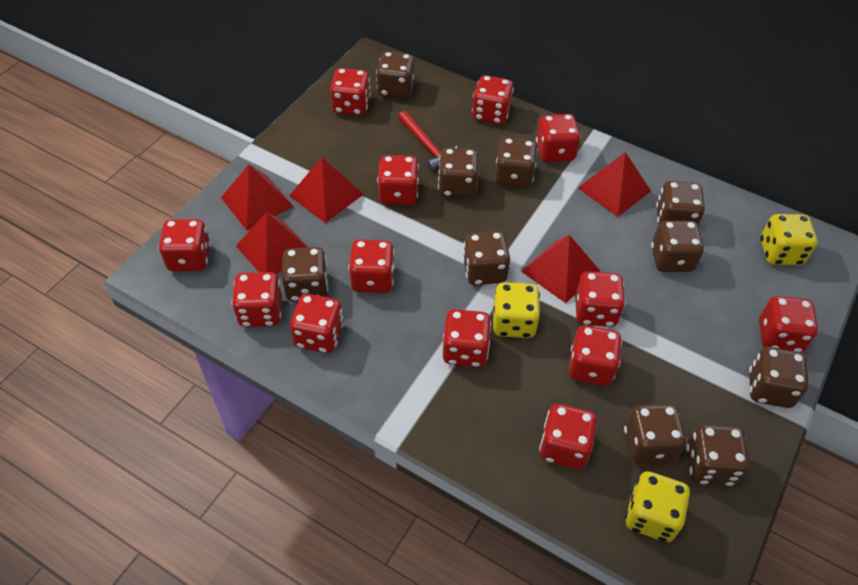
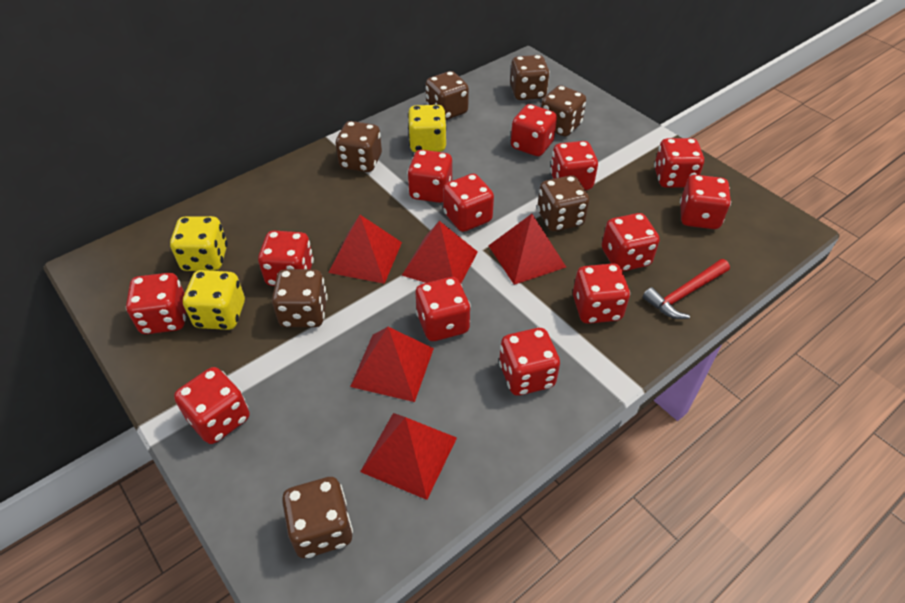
brown dice: 10 -> 7

